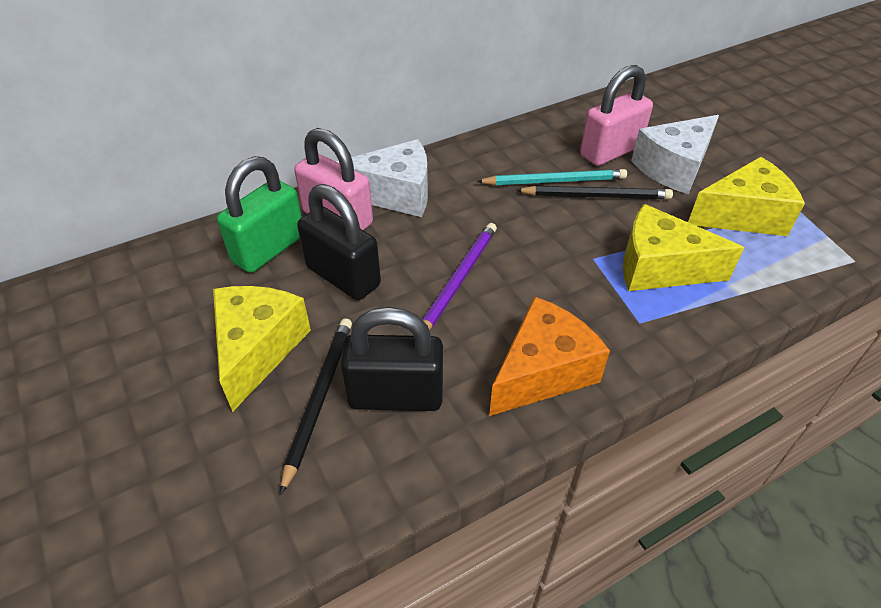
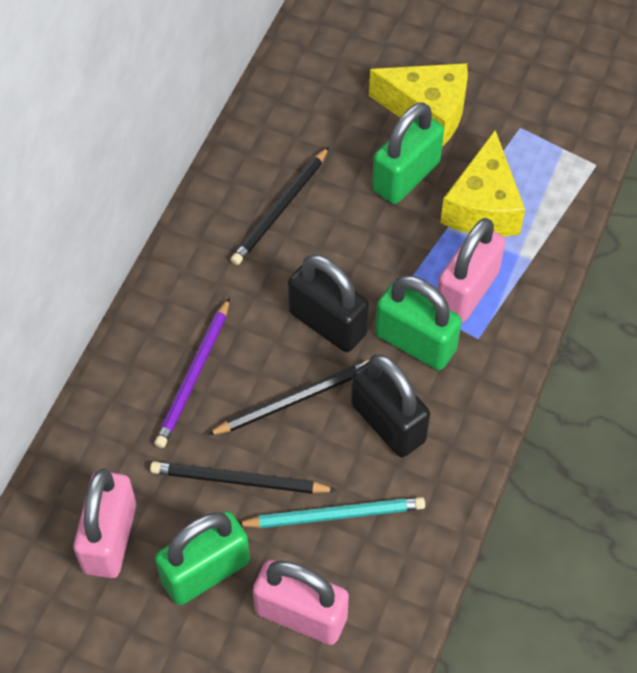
black pencil: 2 -> 3
green padlock: 1 -> 3
orange cheese: 1 -> 0
pink padlock: 2 -> 3
white cheese: 2 -> 0
yellow cheese: 3 -> 2

